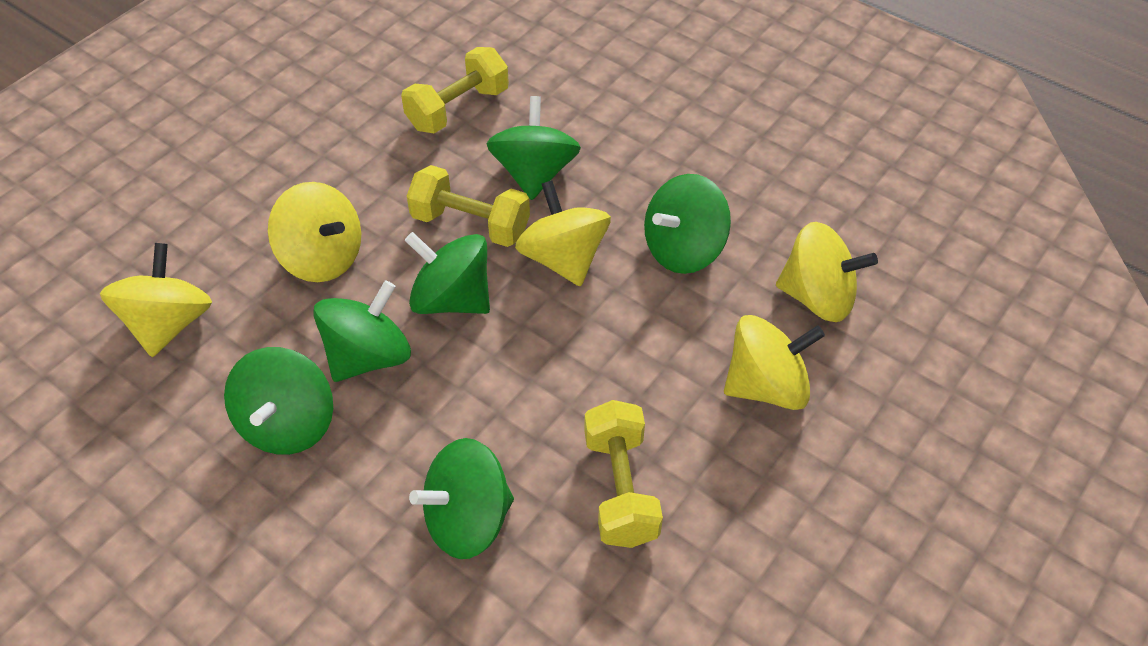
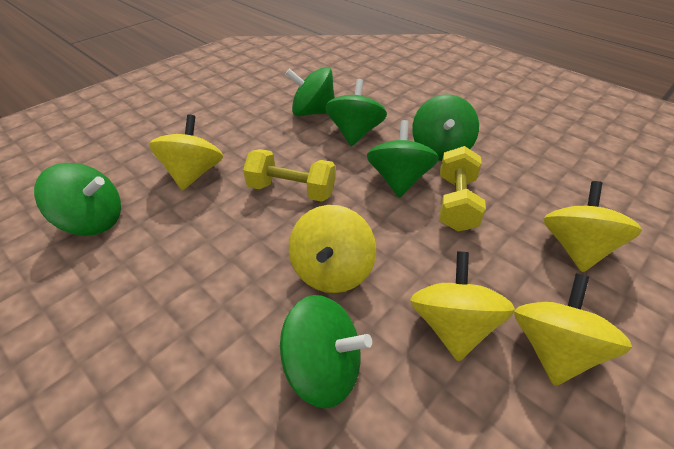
yellow dumbbell: 3 -> 2

